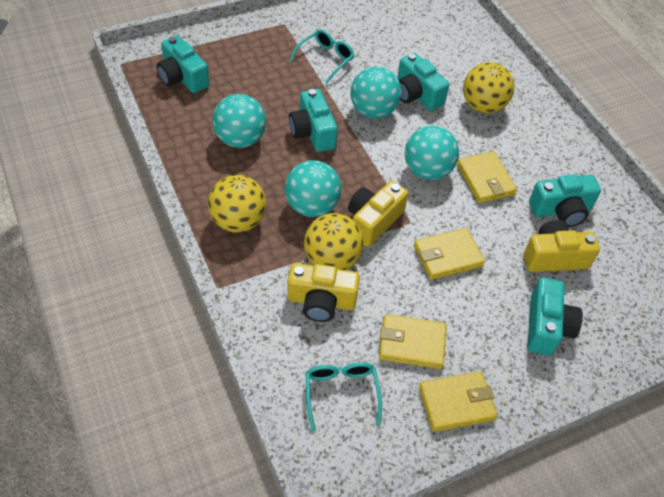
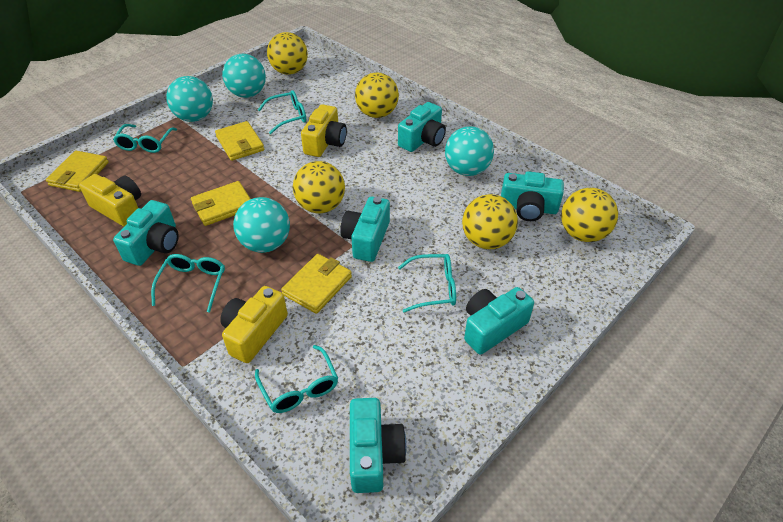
turquoise camera: 5 -> 6
turquoise glasses: 2 -> 5
yellow ball: 3 -> 5

